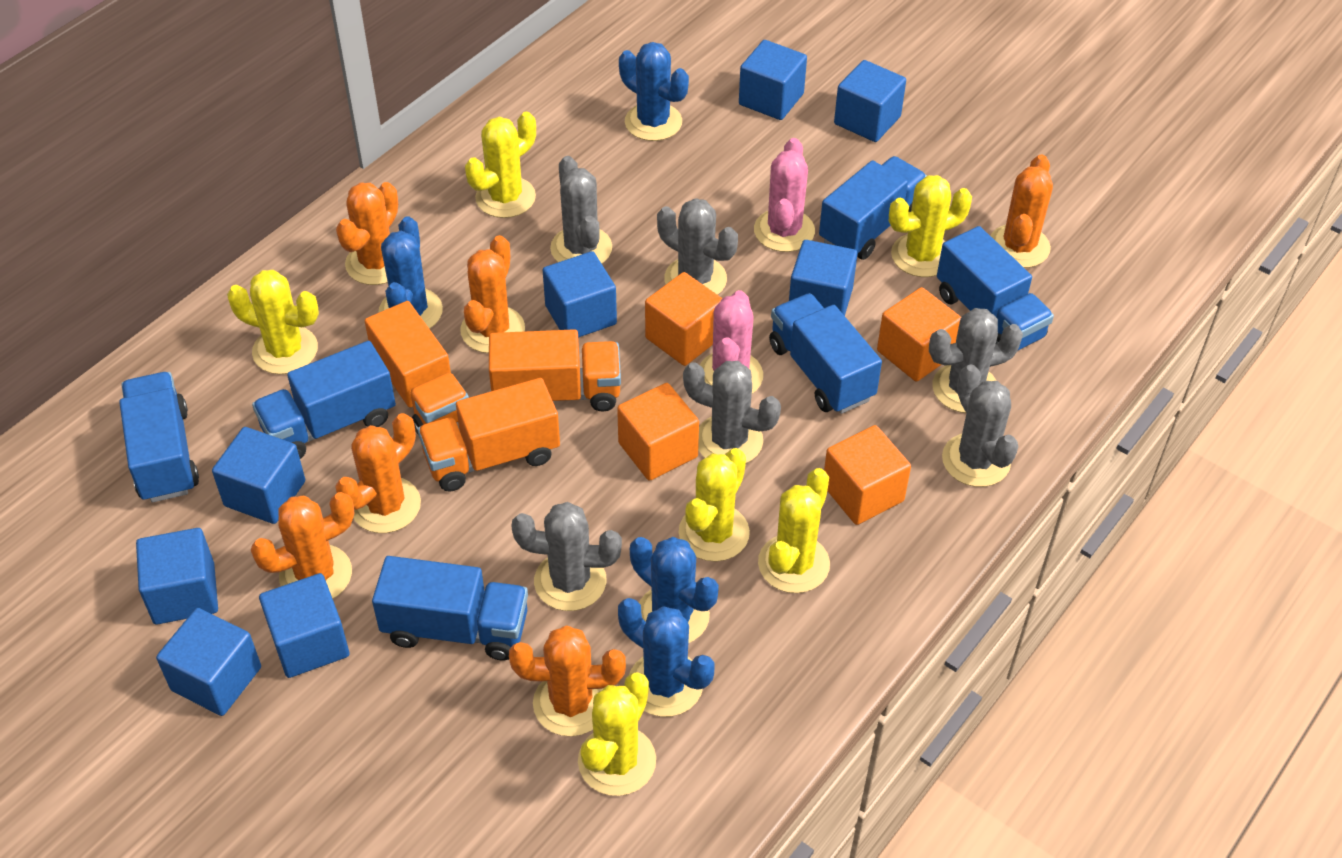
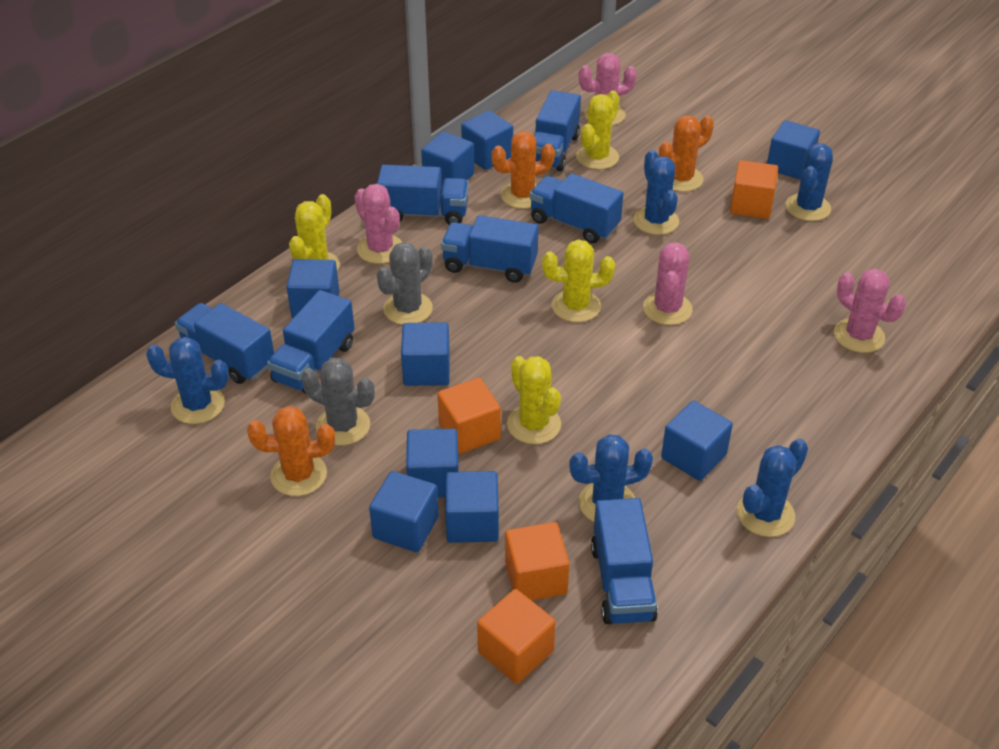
blue cactus: 4 -> 5
blue cube: 8 -> 9
blue truck: 6 -> 7
grey cactus: 6 -> 2
orange cactus: 6 -> 3
orange truck: 3 -> 0
pink cactus: 2 -> 4
yellow cactus: 6 -> 4

